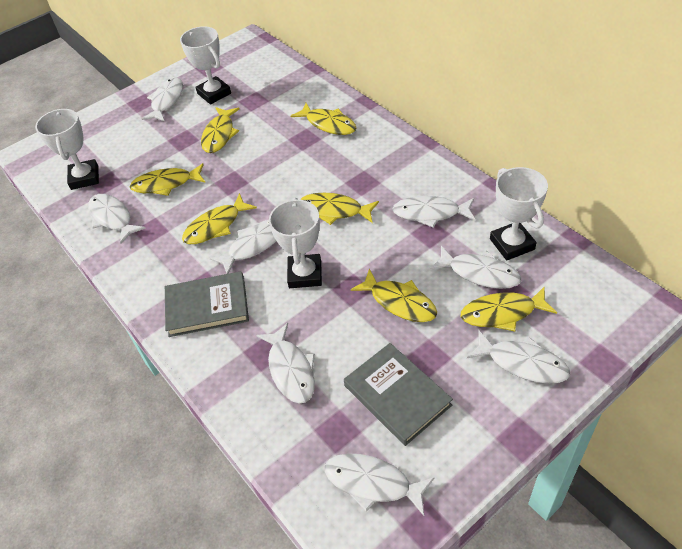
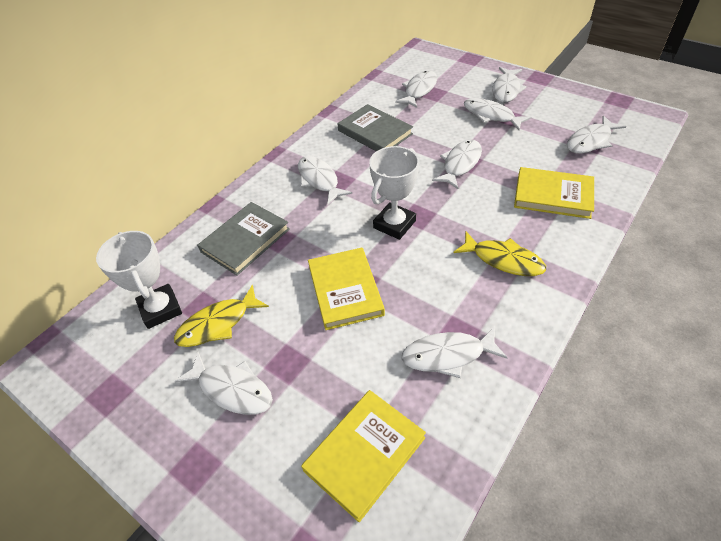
white trophy: 4 -> 2
yellow book: 0 -> 3
yellow fish: 7 -> 2

